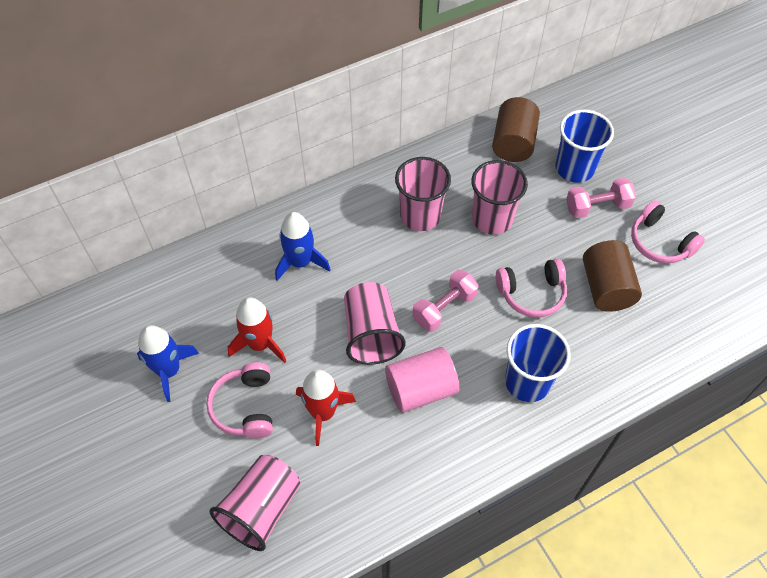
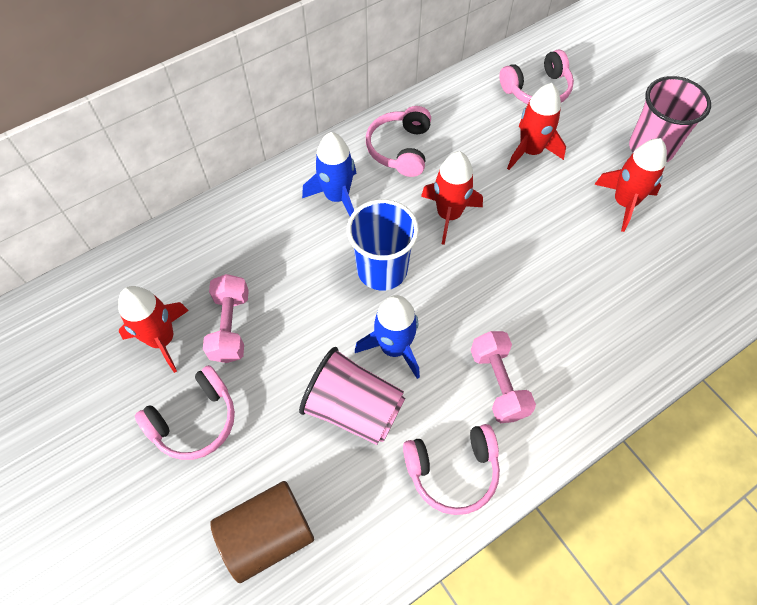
blue cup: 2 -> 1
brown cylinder: 2 -> 1
pink cup: 4 -> 2
pink cylinder: 1 -> 0
pink headphones: 3 -> 4
red rocket: 2 -> 4

